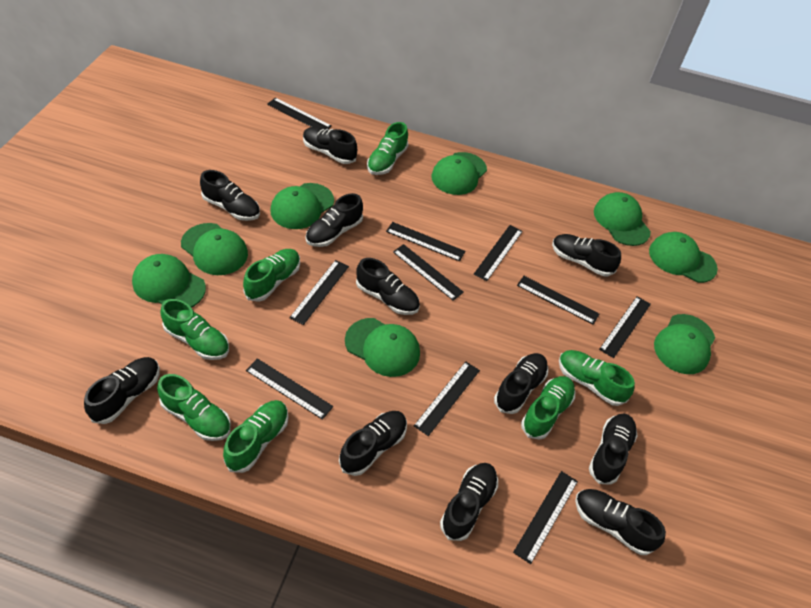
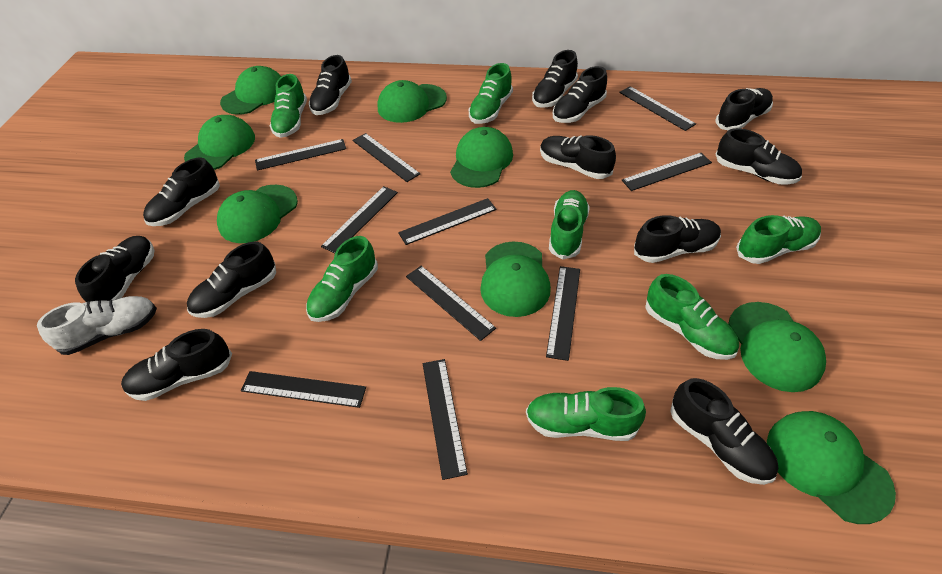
black shoe: 11 -> 12
white shoe: 0 -> 1

